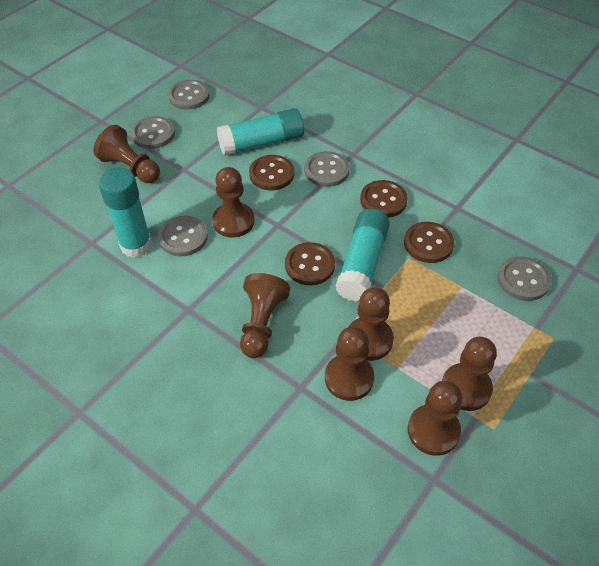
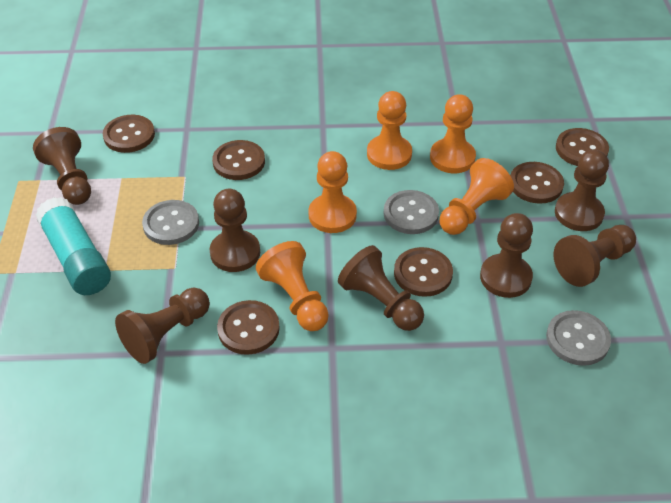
brown button: 4 -> 6
grey button: 5 -> 3
orange pawn: 0 -> 5
turquoise glue stick: 3 -> 1

